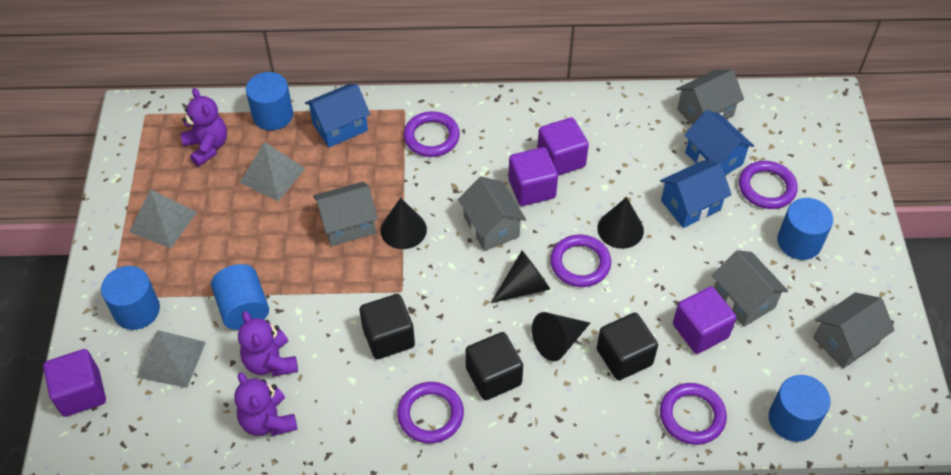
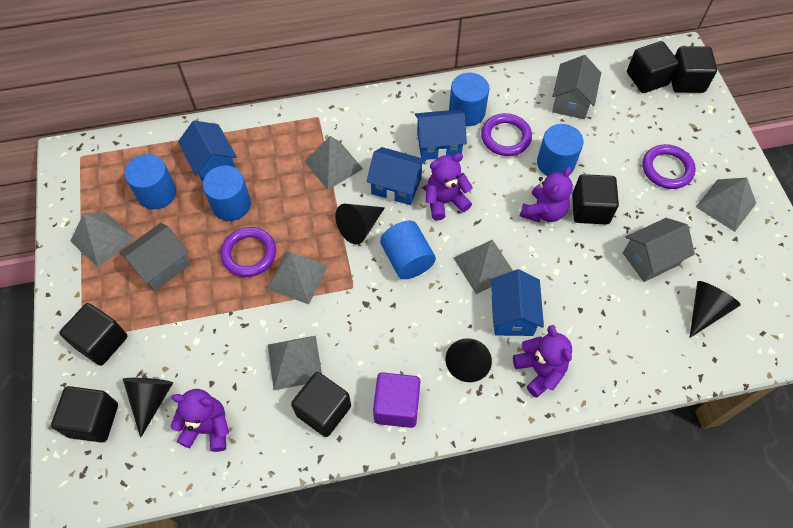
black cube: 3 -> 6
blue house: 3 -> 4
grey house: 5 -> 3
grey pyramid: 3 -> 6
purple cube: 4 -> 1
purple ring: 5 -> 3
purple teddy bear: 3 -> 4

